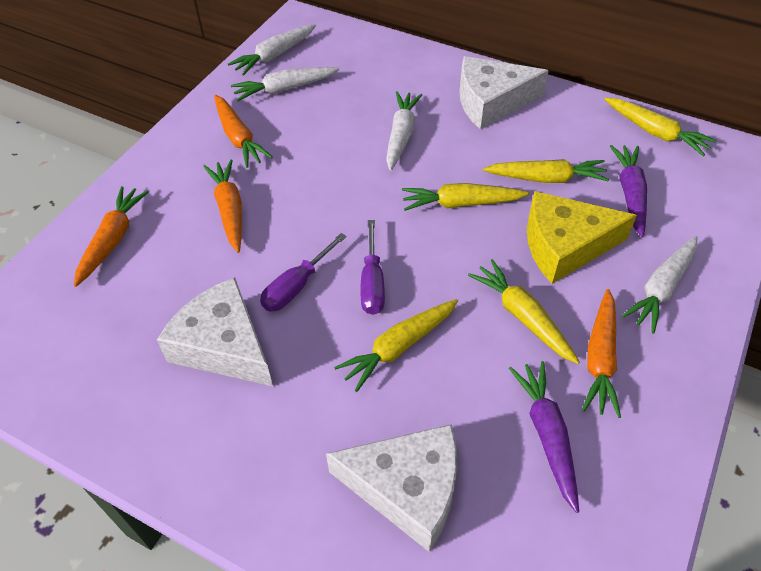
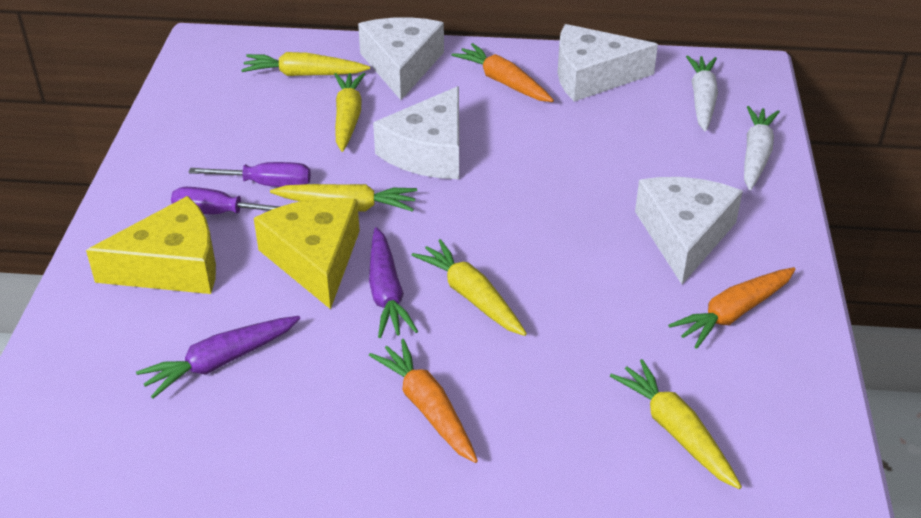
orange carrot: 4 -> 3
white carrot: 4 -> 2
white cheese: 3 -> 4
yellow cheese: 1 -> 2

